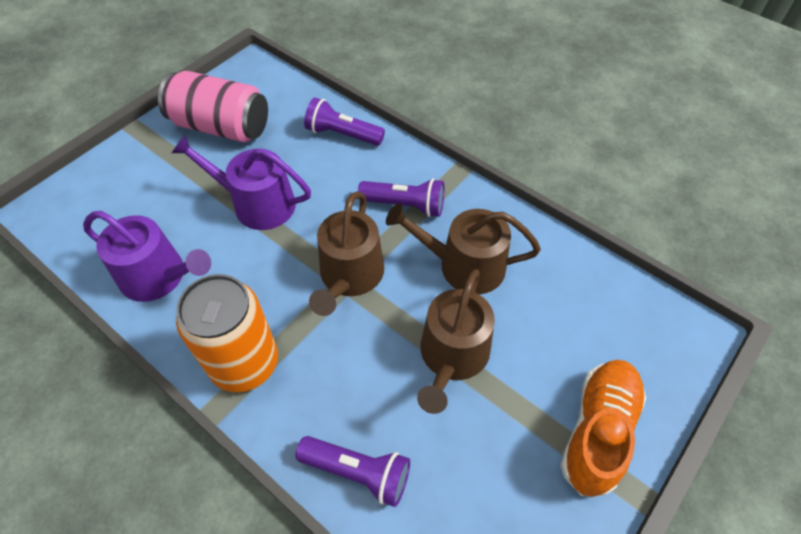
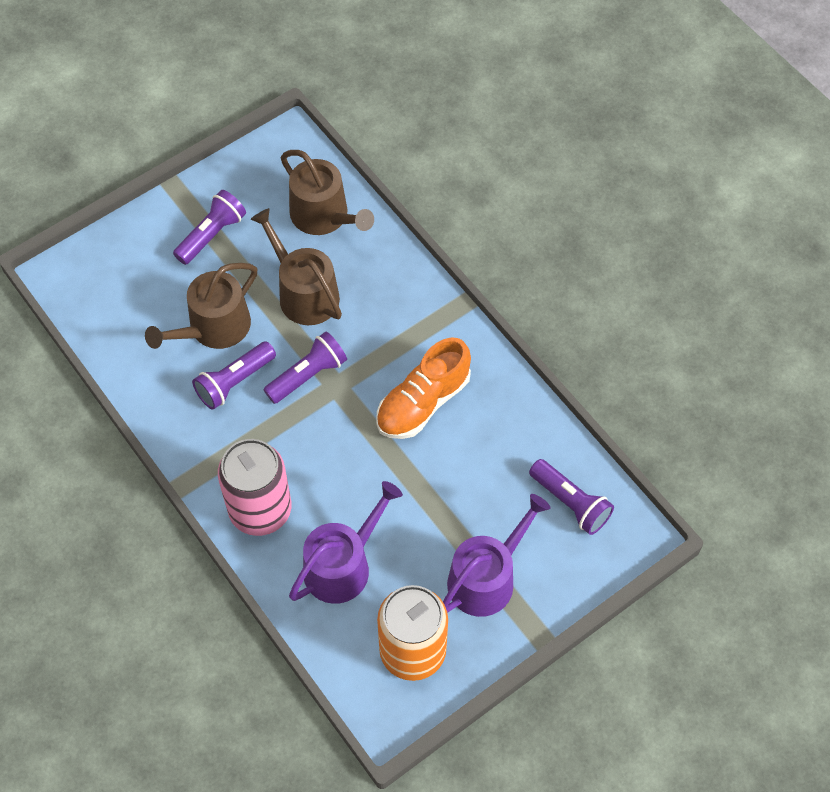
purple flashlight: 3 -> 4

